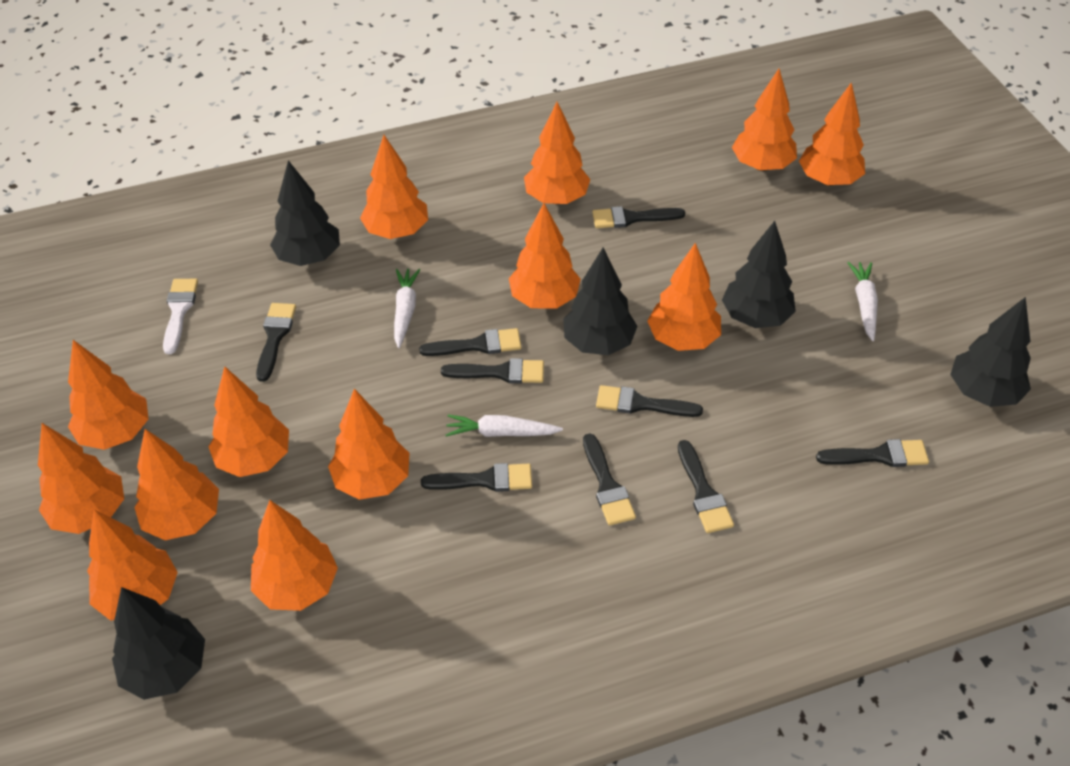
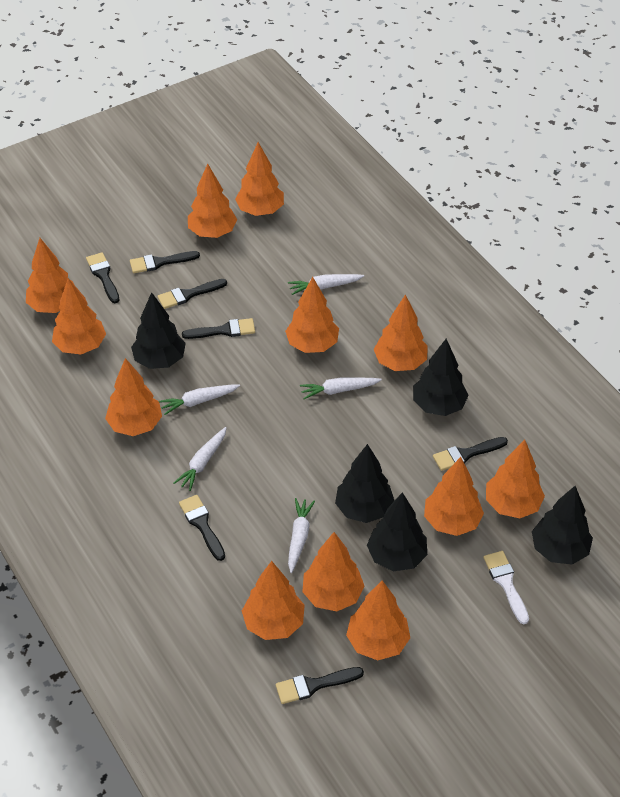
black brush: 9 -> 7
orange tree: 13 -> 12
white carrot: 3 -> 5

